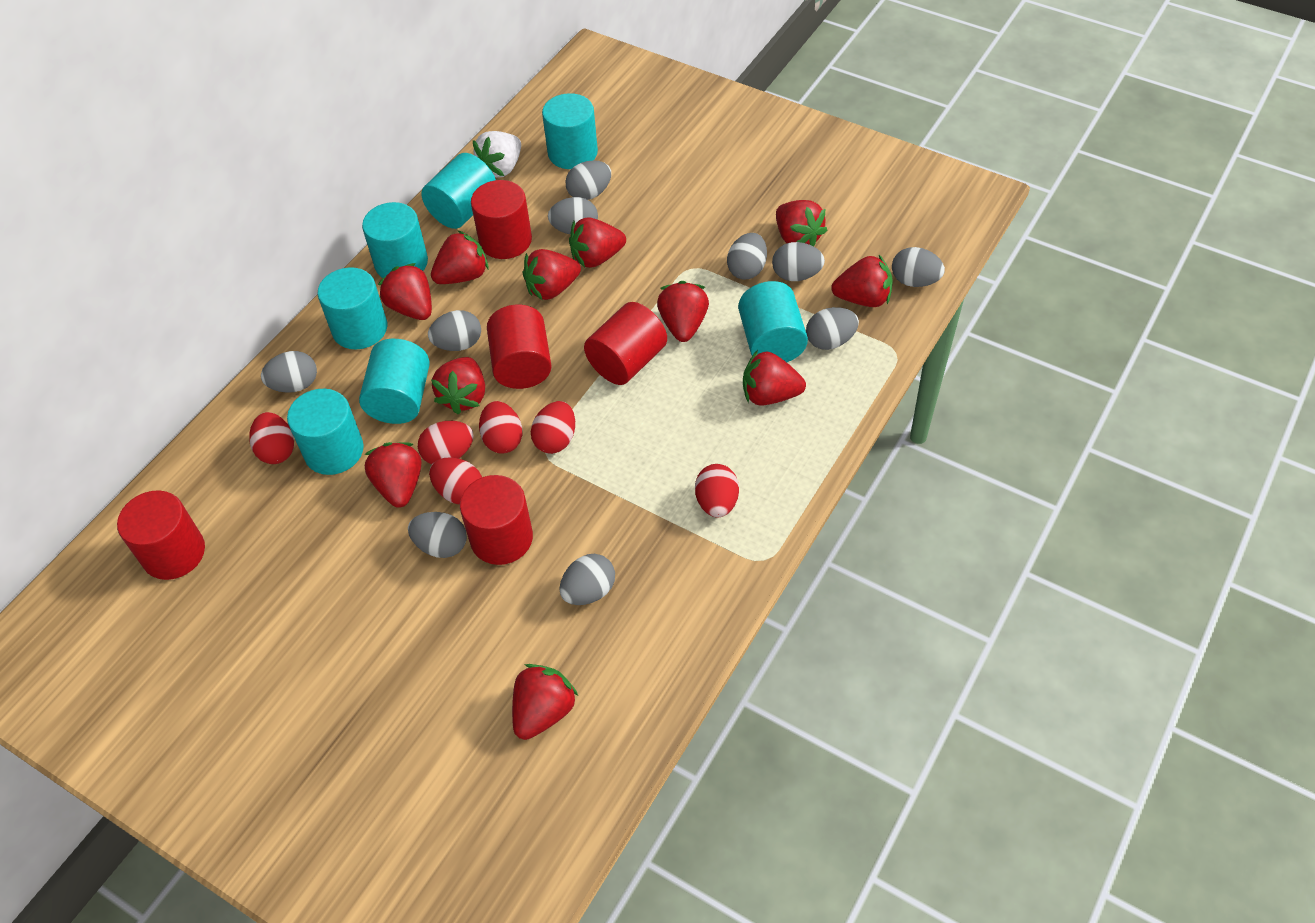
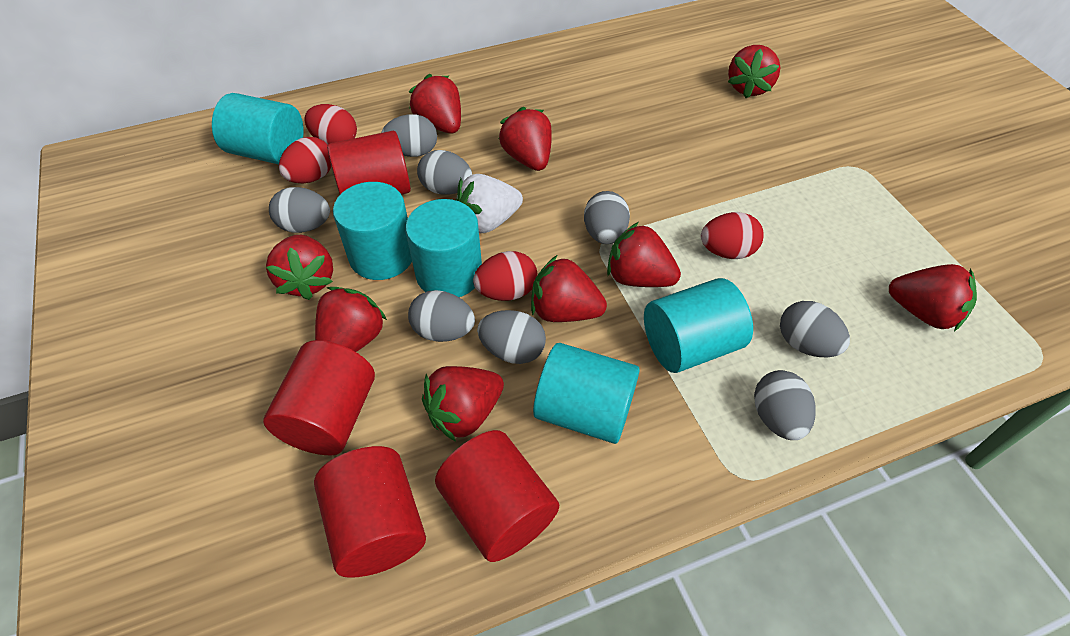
grey egg: 10 -> 8
red cylinder: 5 -> 4
red egg: 6 -> 4
red strawberry: 11 -> 9
turquoise cylinder: 7 -> 5

